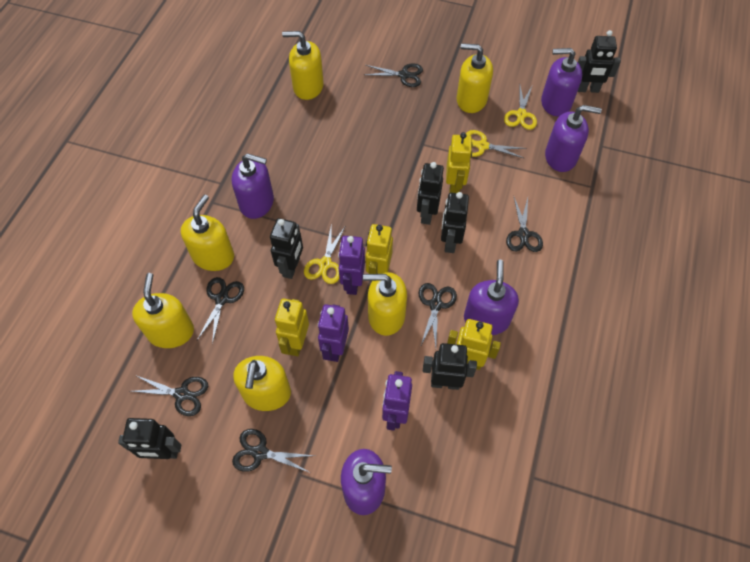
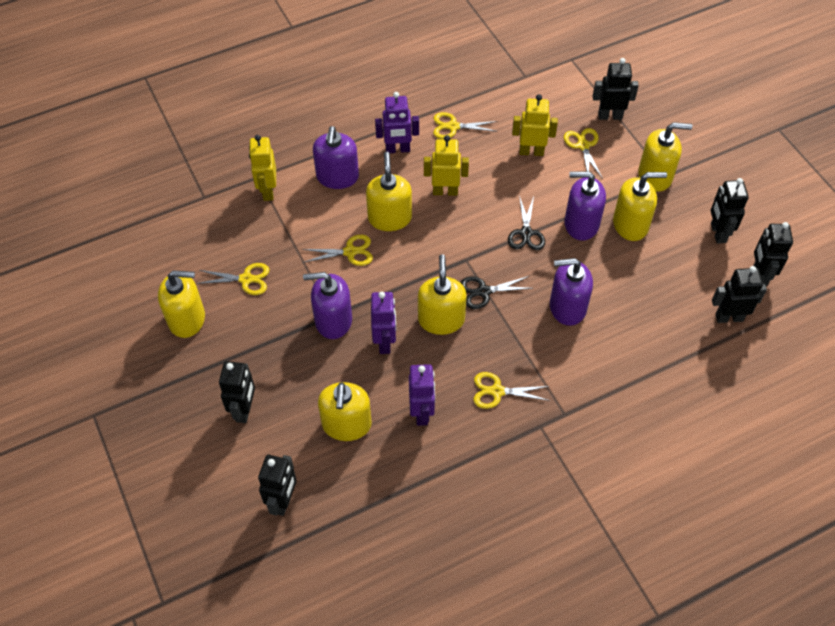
black scissors: 6 -> 2
purple soap dispenser: 5 -> 4
yellow robot: 4 -> 3
yellow scissors: 3 -> 5

